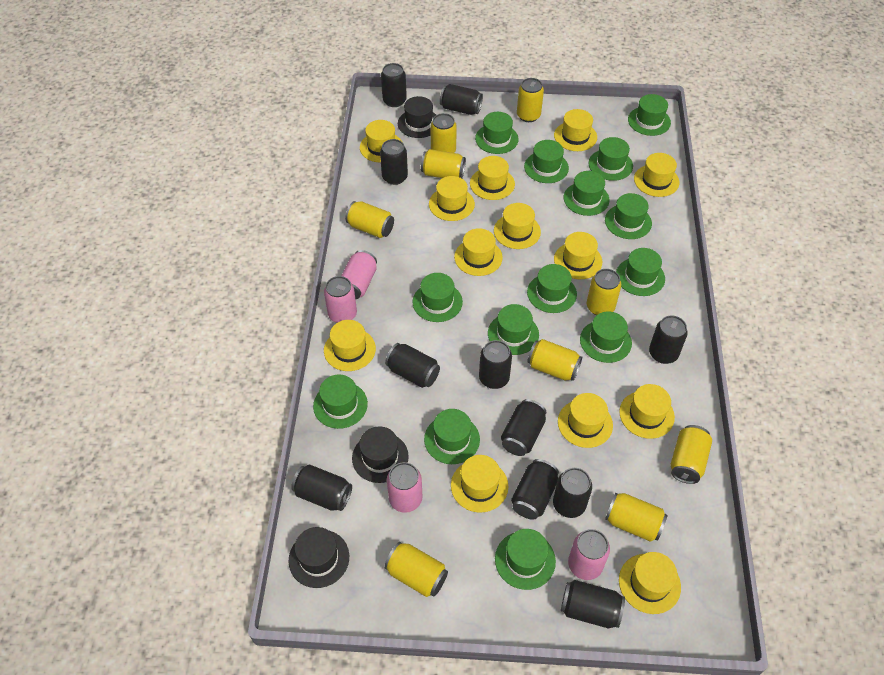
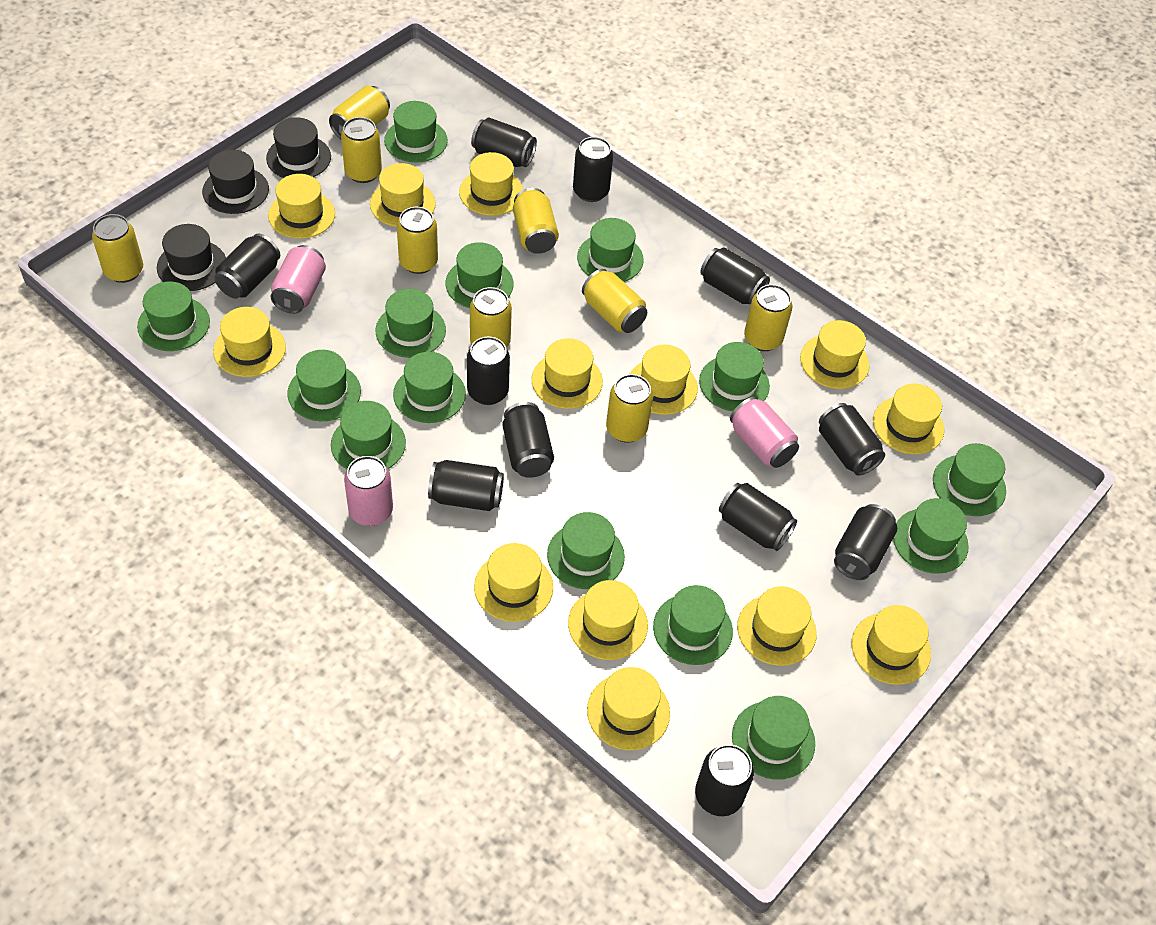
pink can: 4 -> 3

